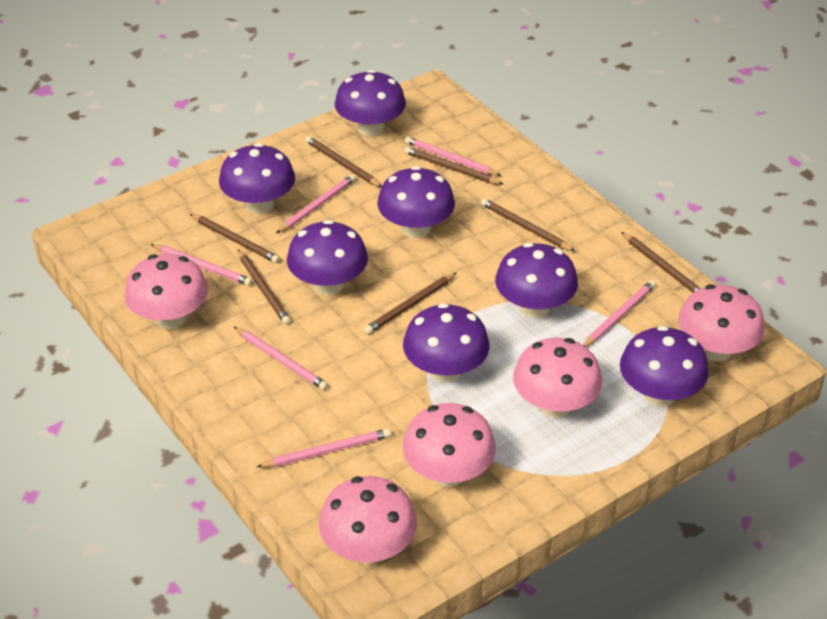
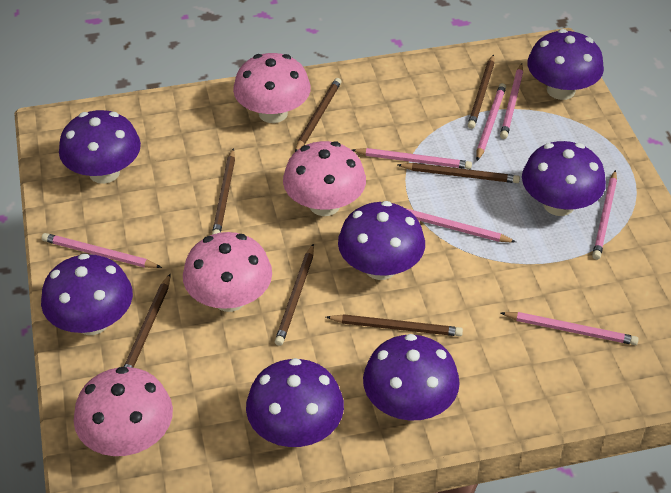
pink mushroom: 5 -> 4
pink pencil: 6 -> 7

